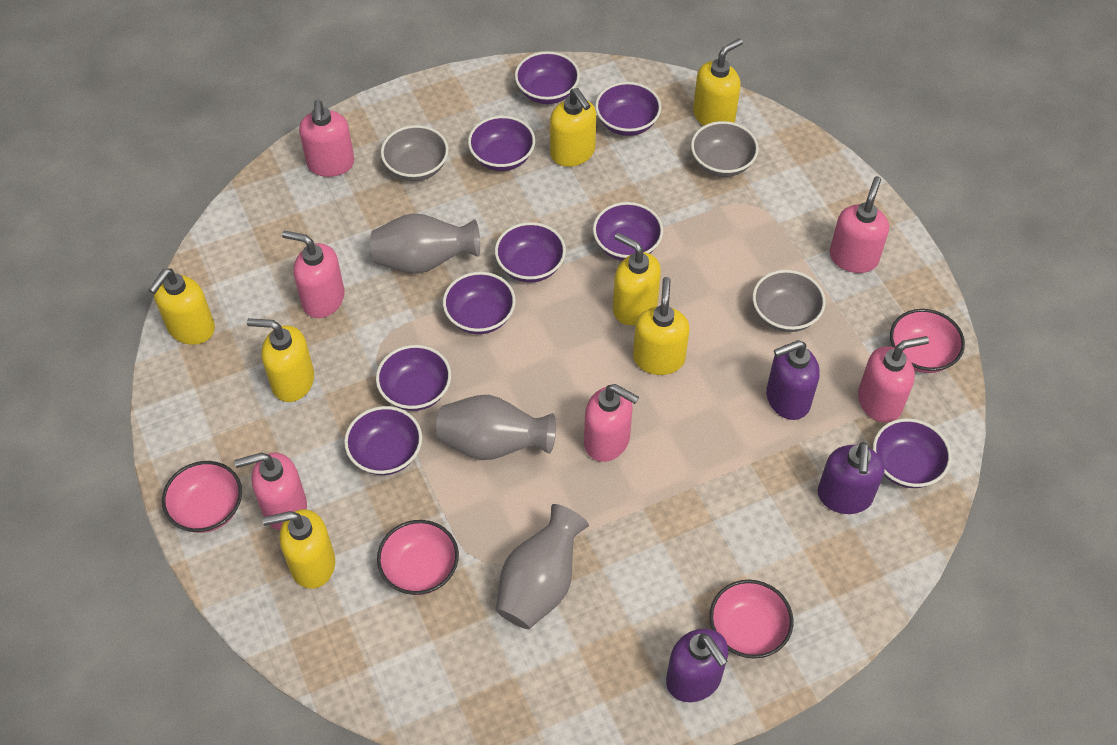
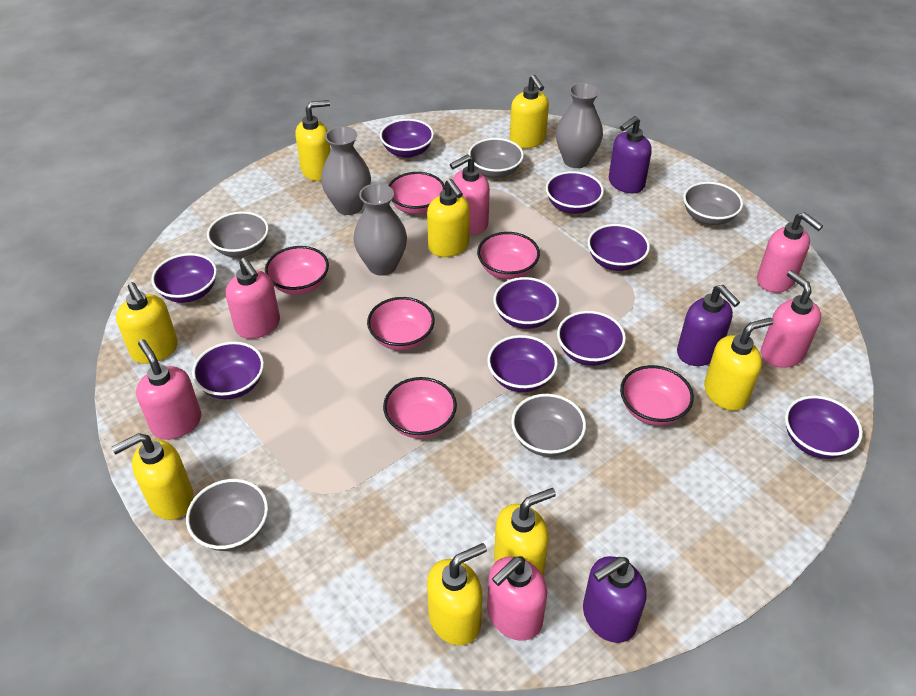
grey bowl: 3 -> 5
pink bowl: 4 -> 6
yellow soap dispenser: 7 -> 8

